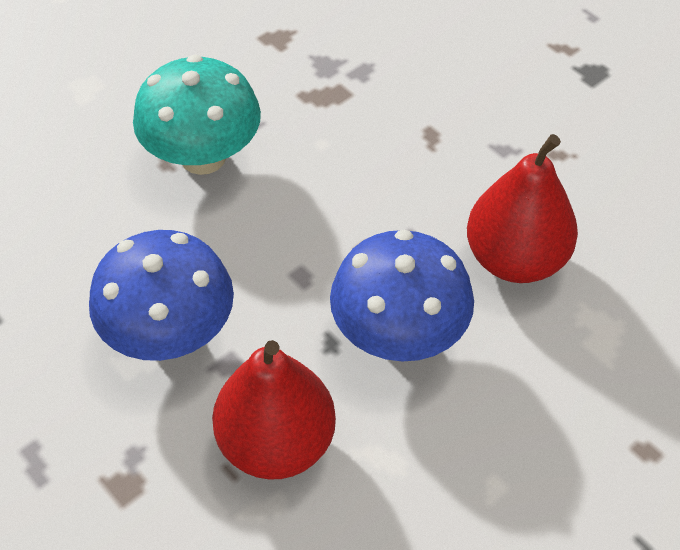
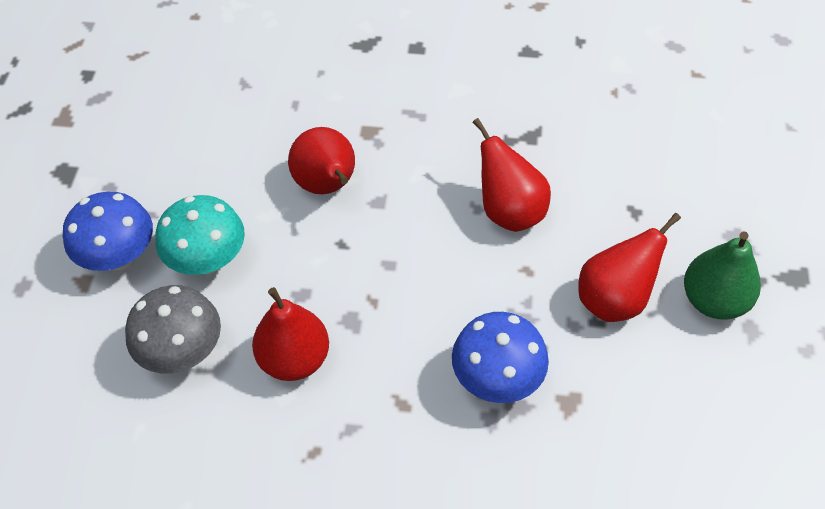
green pear: 0 -> 1
grey mushroom: 0 -> 1
red pear: 2 -> 4

